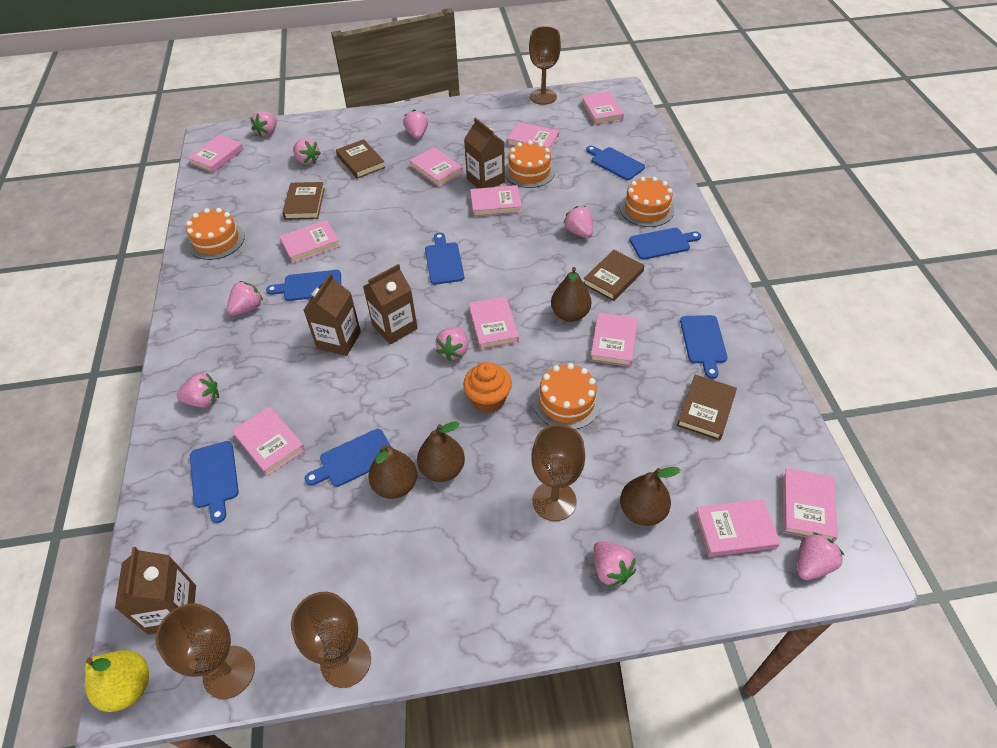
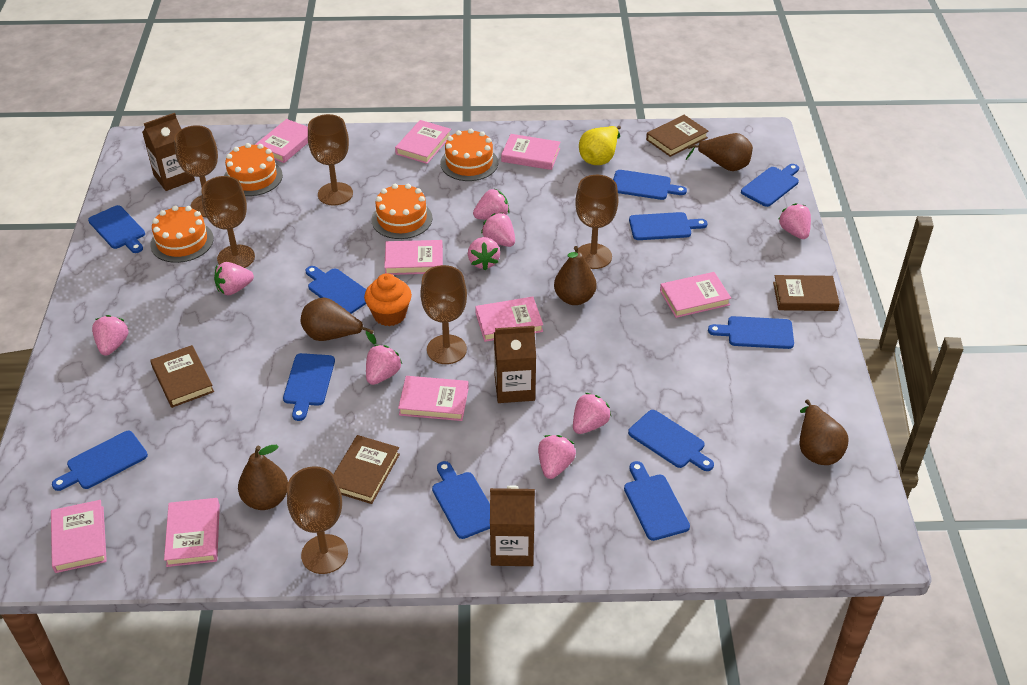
blue cutting board: 7 -> 11
brown carton: 4 -> 3
brown goblet: 4 -> 6
brown pear: 4 -> 5
pink book: 11 -> 9

